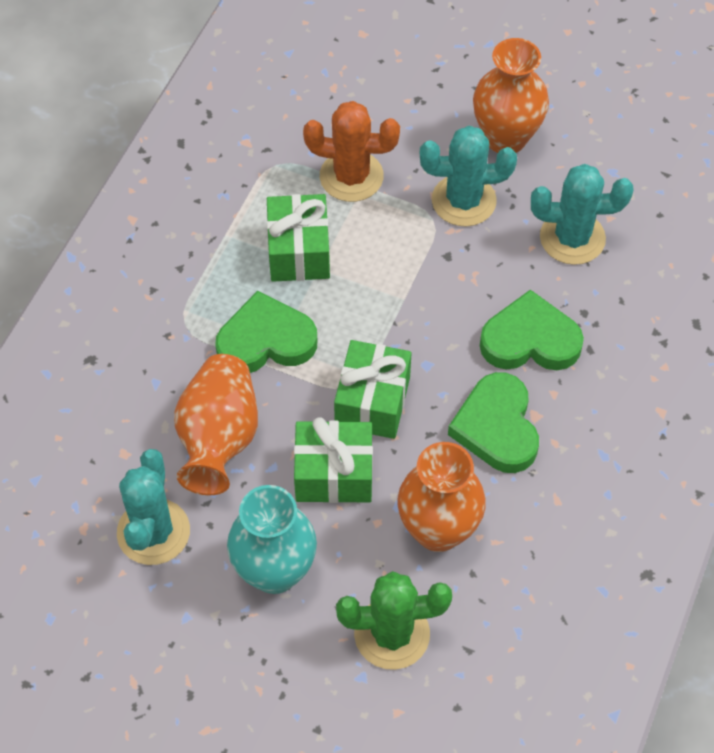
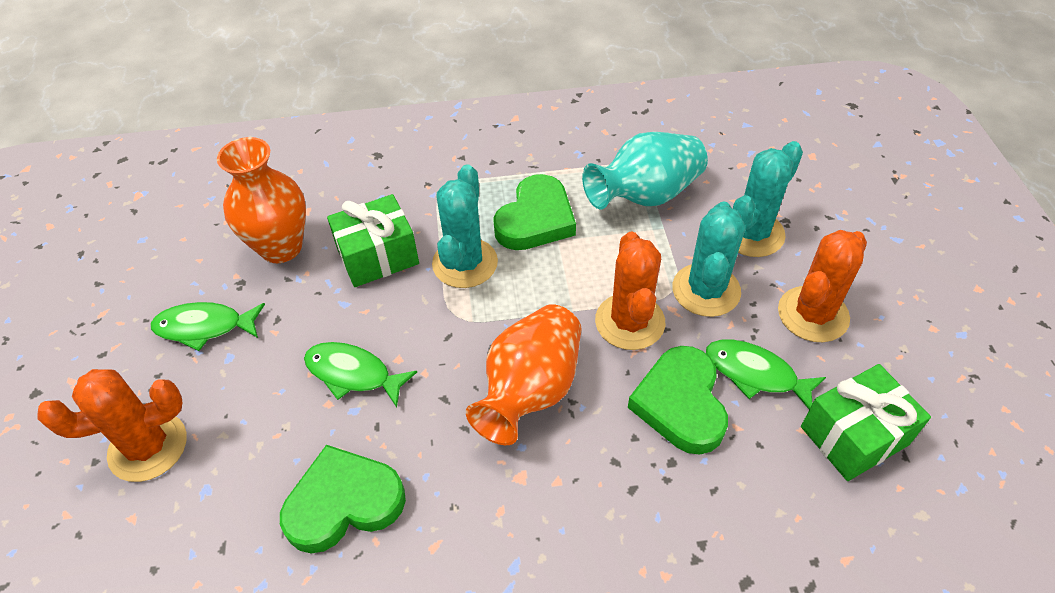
green cactus: 1 -> 0
green fish: 0 -> 3
green gift: 3 -> 2
orange cactus: 1 -> 3
orange vase: 3 -> 2

